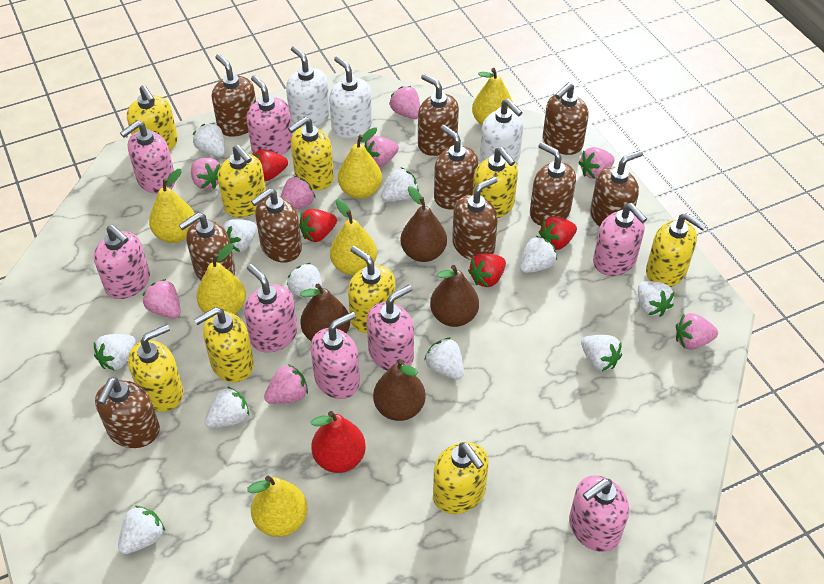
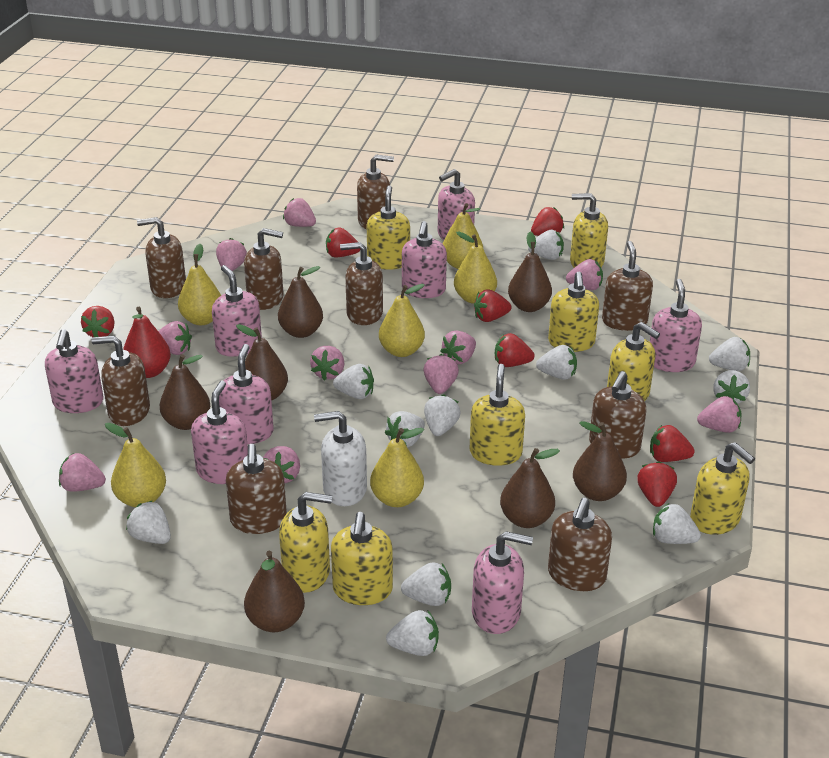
brown pear: 4 -> 7
brown soap dispenser: 10 -> 9
pink strawberry: 8 -> 10
red strawberry: 4 -> 7
white soap dispenser: 3 -> 1
yellow soap dispenser: 9 -> 8

